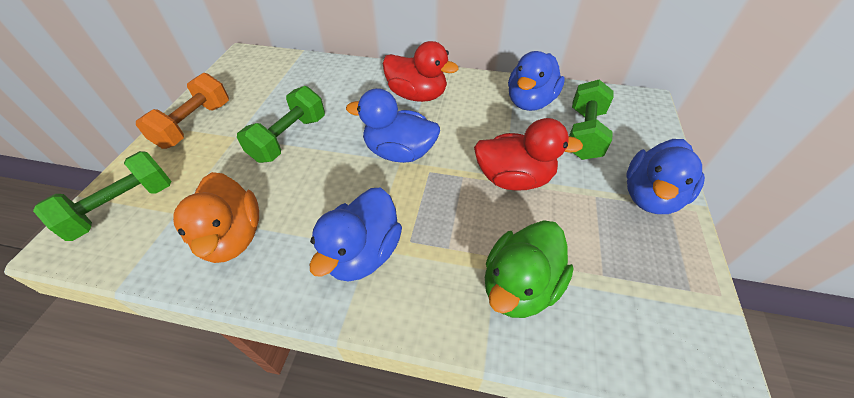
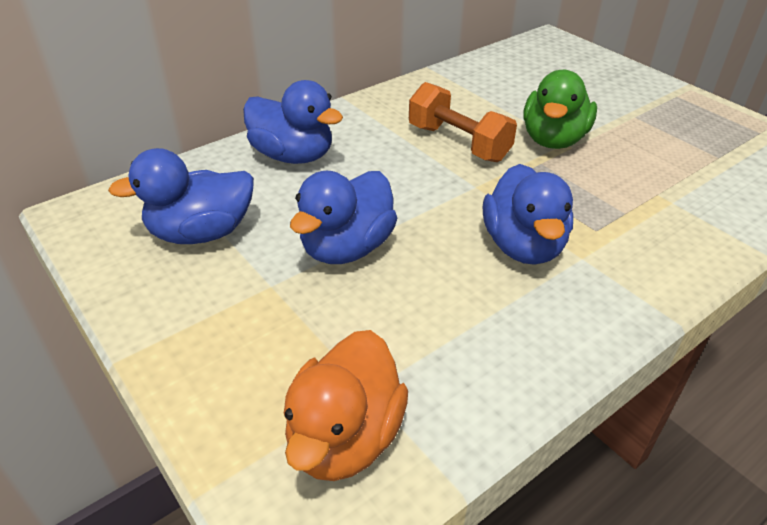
green dumbbell: 3 -> 0
red duck: 2 -> 0

